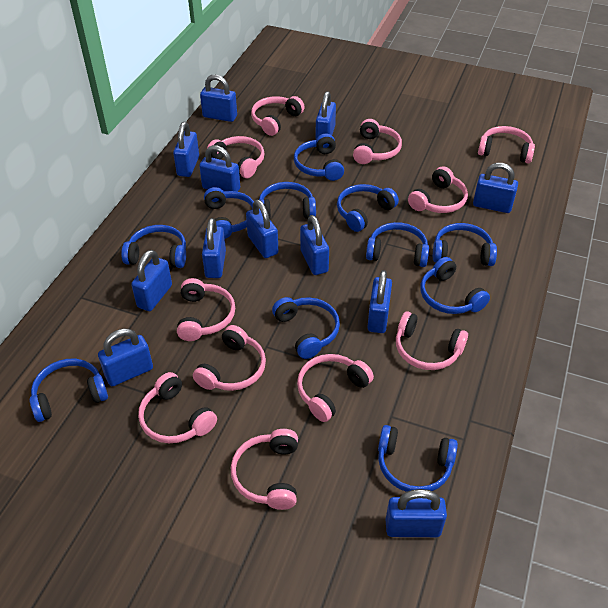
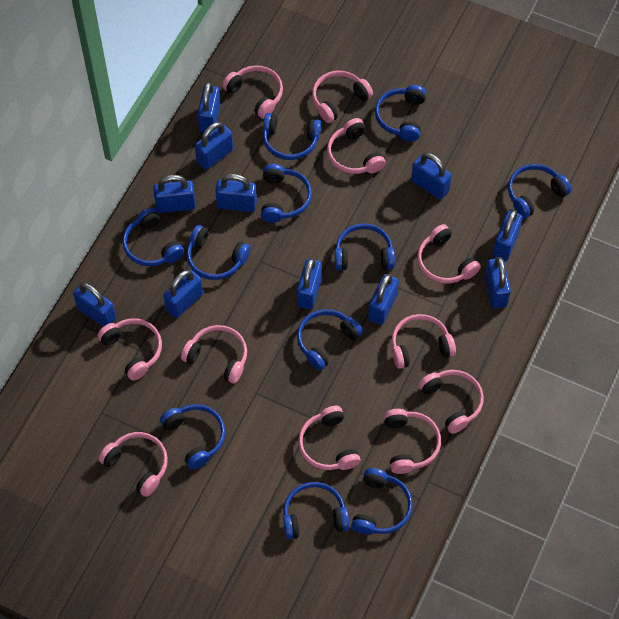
blue padlock: 12 -> 11

